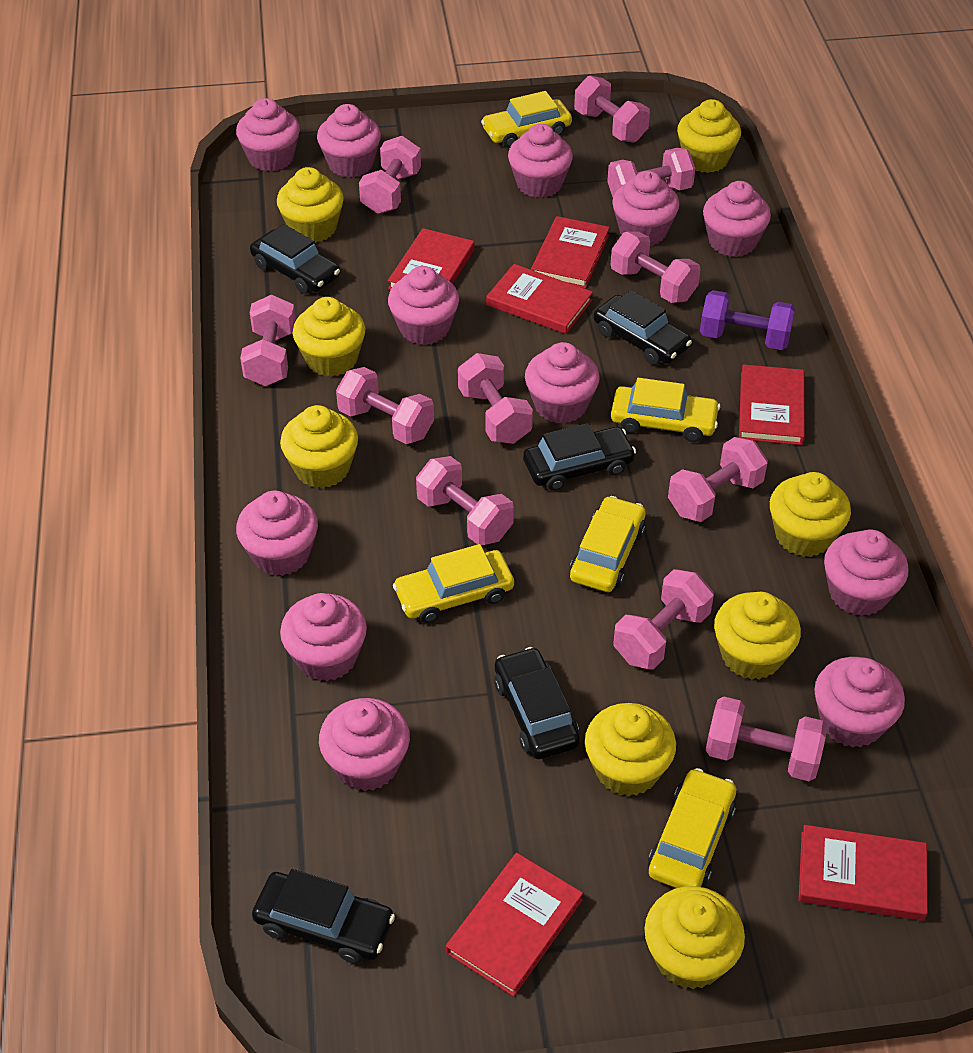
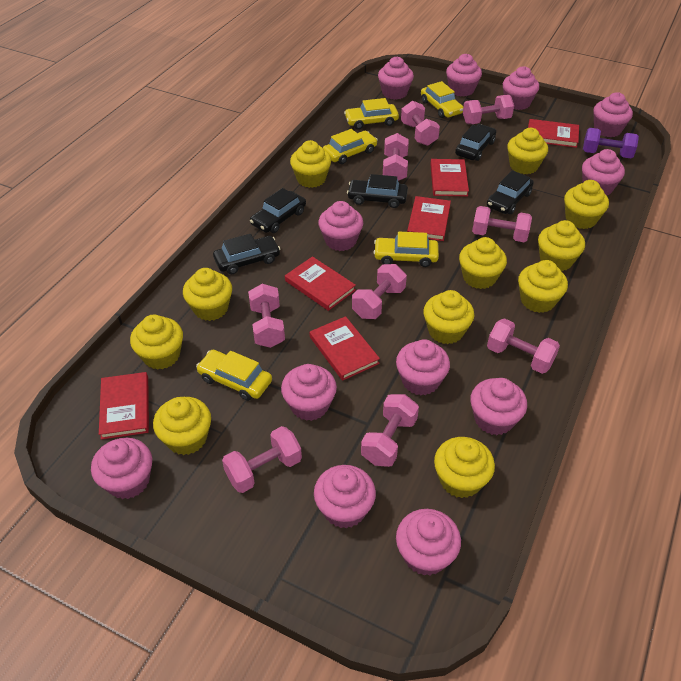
pink dumbbell: 11 -> 9
yellow cupcake: 8 -> 11

